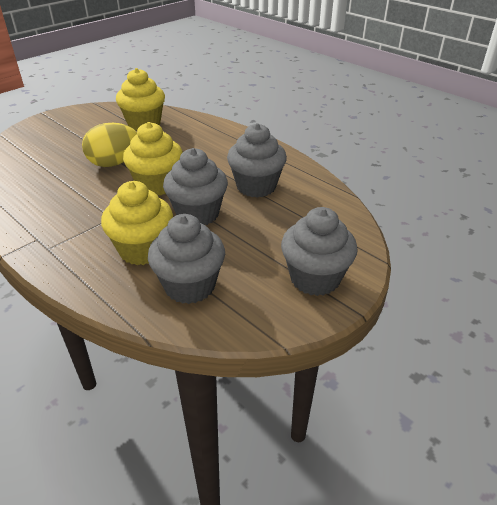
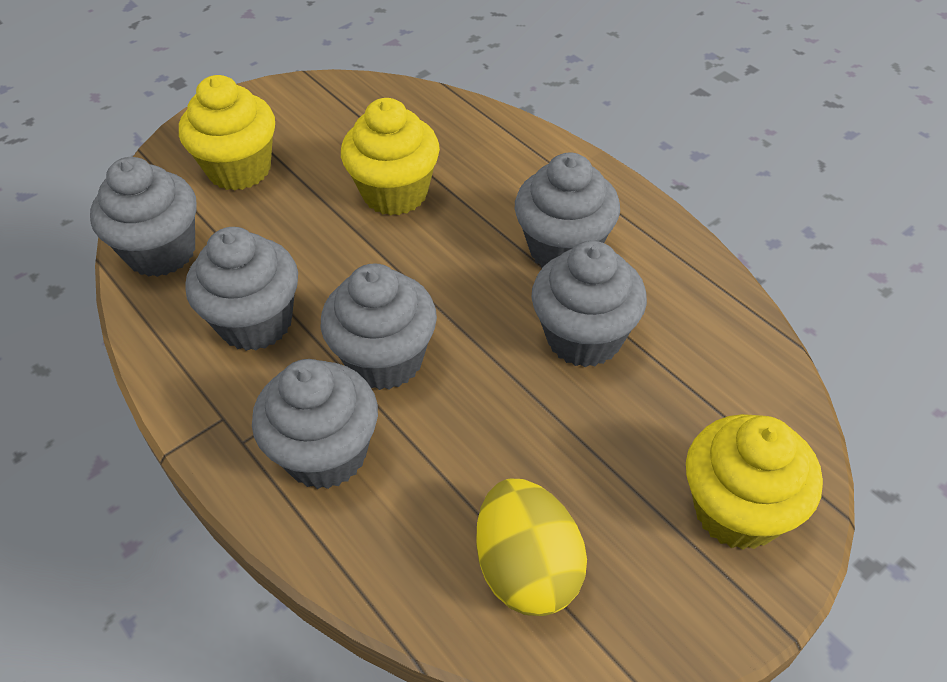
grey cupcake: 4 -> 6

